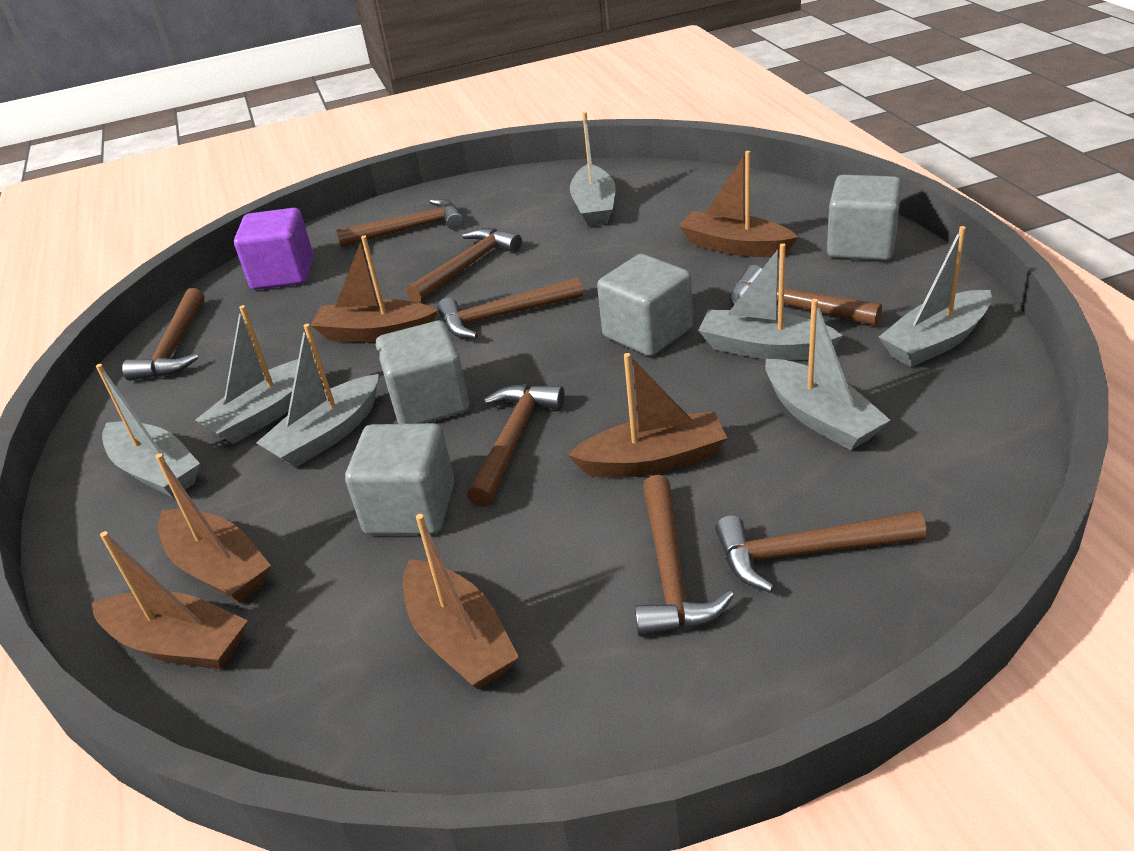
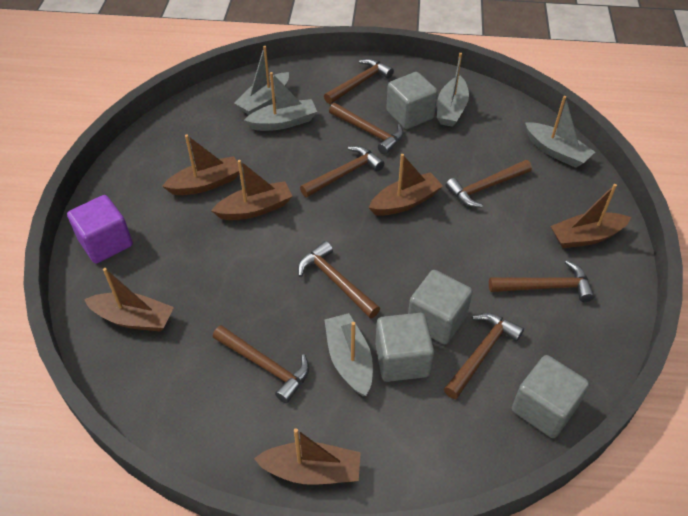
grey boat: 7 -> 5

